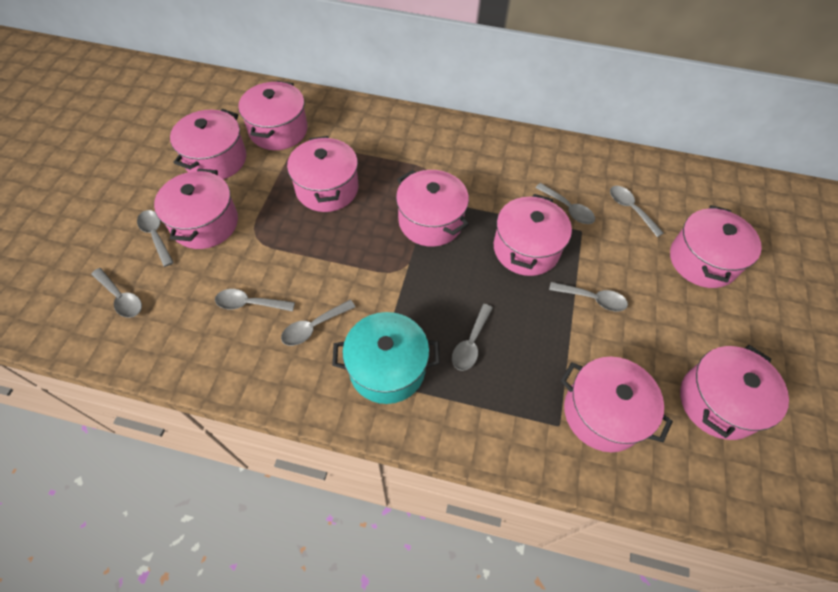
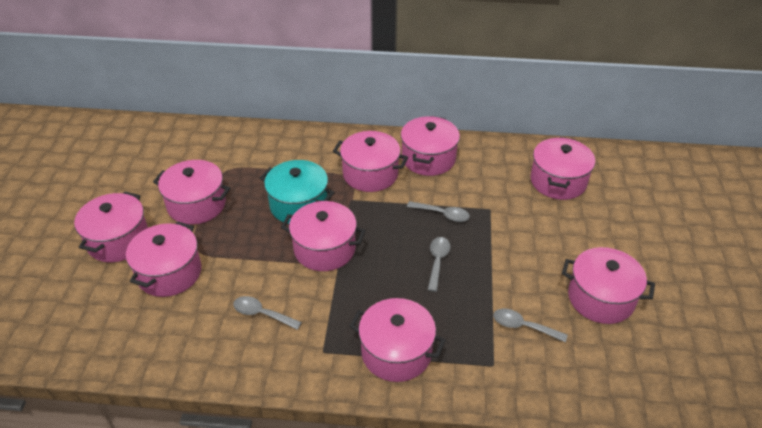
grey spoon: 8 -> 4

